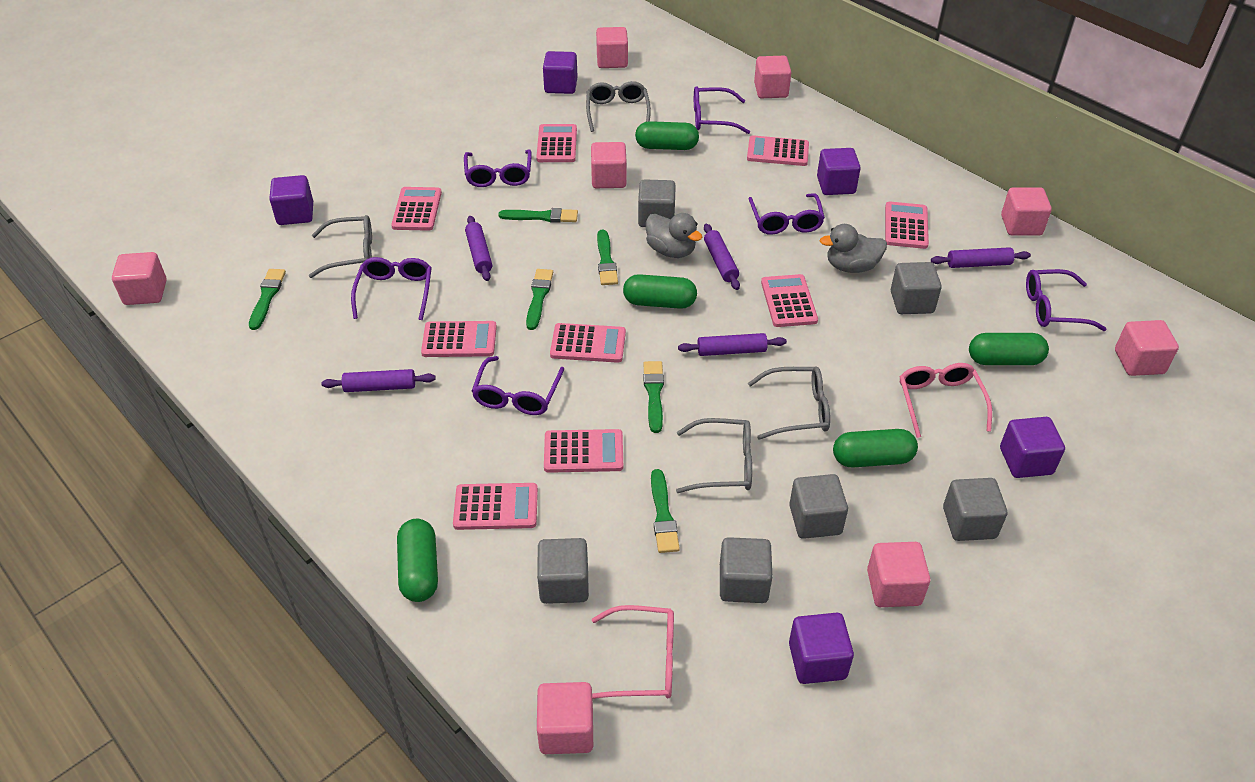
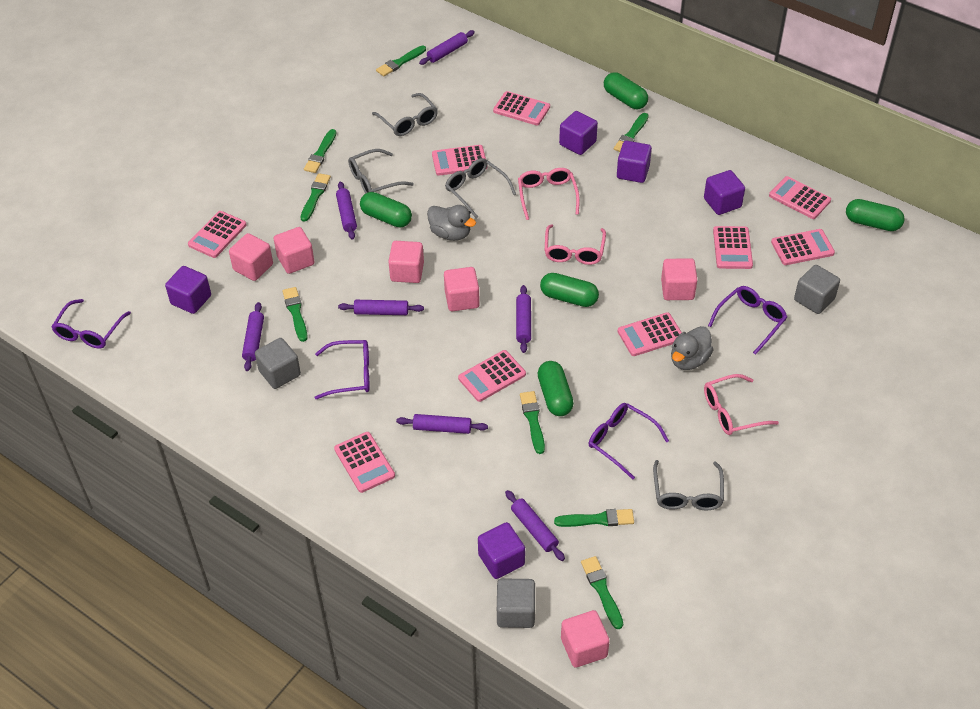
green brush: 6 -> 8
grey cube: 6 -> 3
pink cube: 8 -> 6
pink glasses: 2 -> 3
purple glasses: 6 -> 4
purple rolling pin: 5 -> 7

